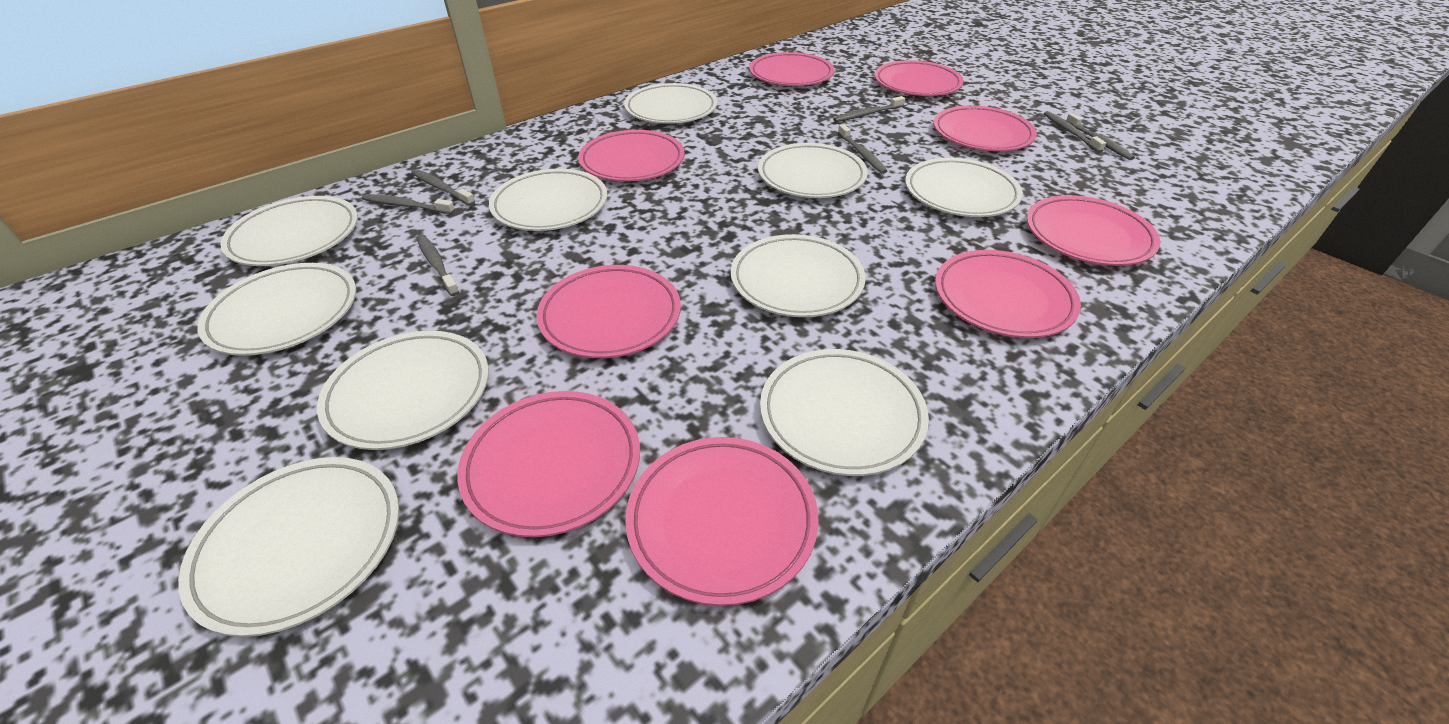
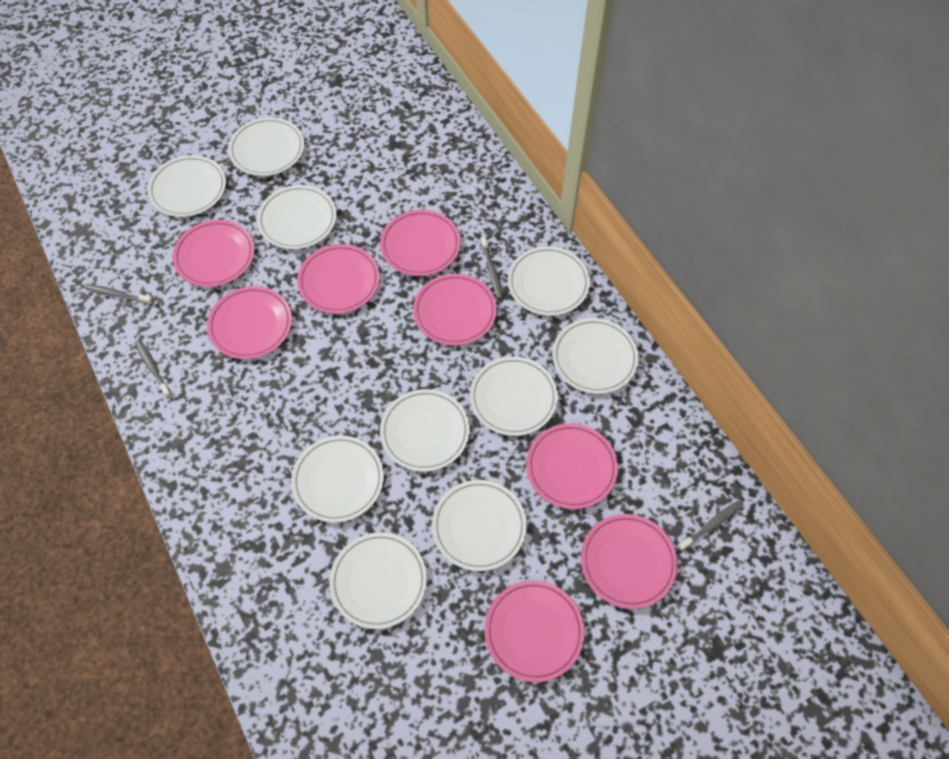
grey toothbrush: 7 -> 4
pink plate: 9 -> 8

